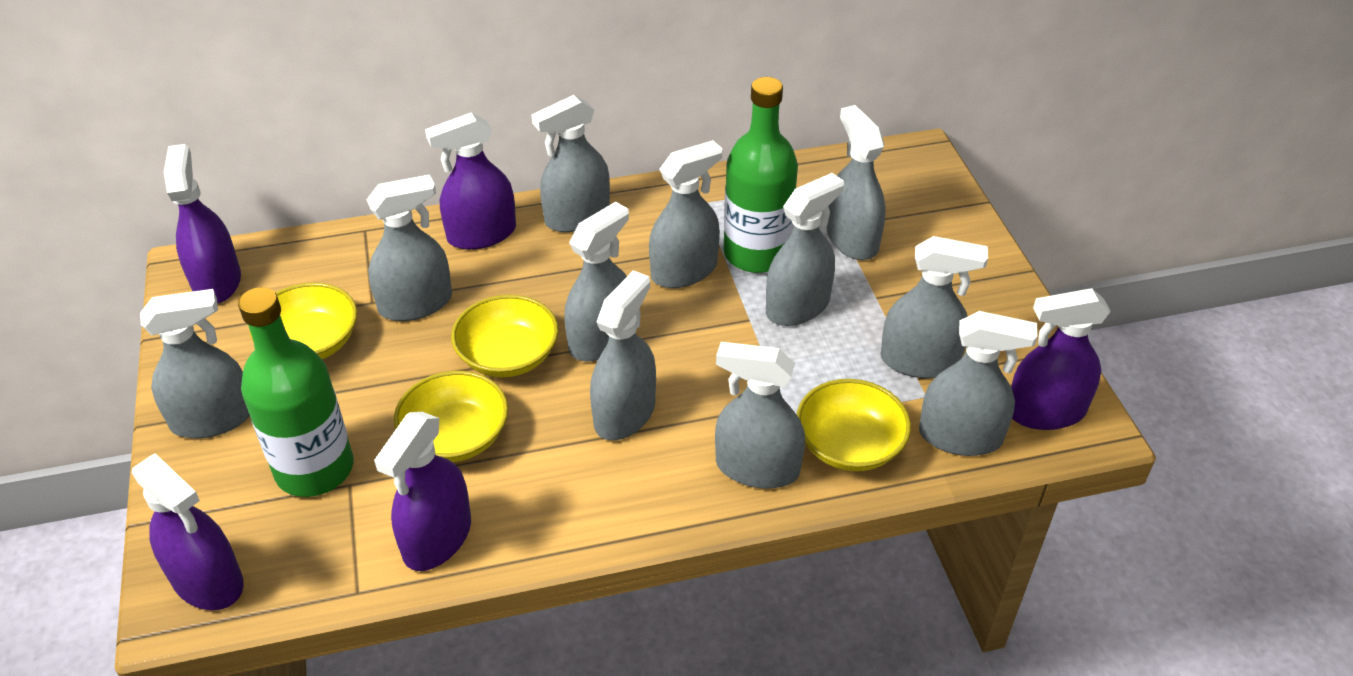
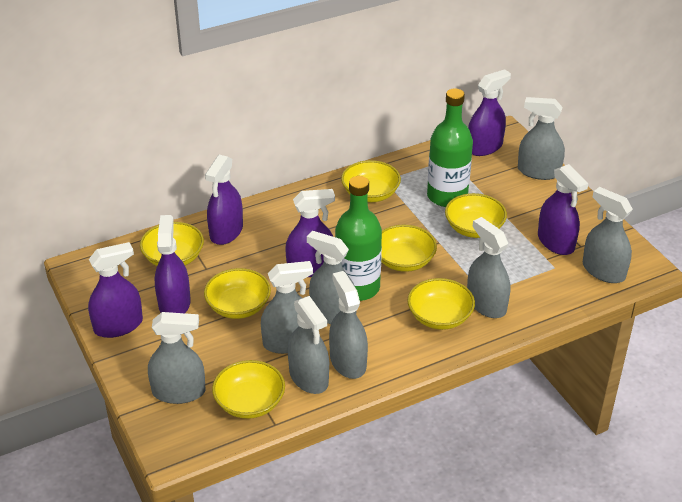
grey spray bottle: 11 -> 8
purple spray bottle: 5 -> 6
yellow bowl: 4 -> 7

